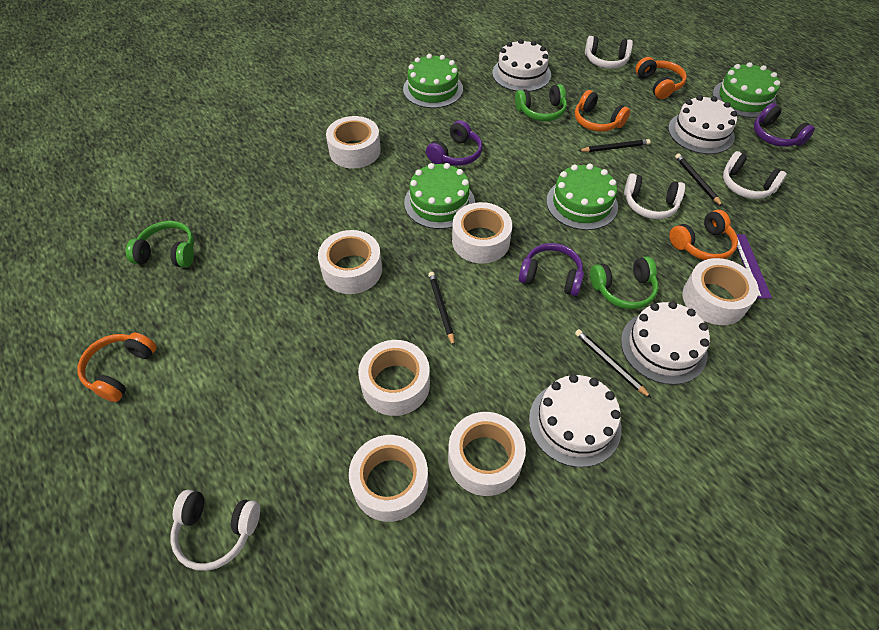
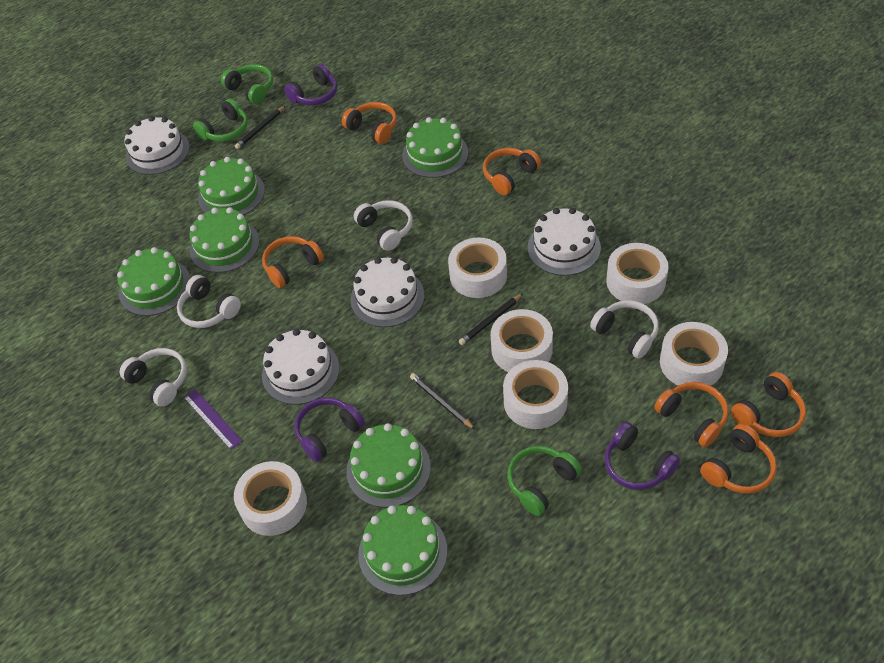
black pencil: 4 -> 3
green cake: 4 -> 6
orange headphones: 4 -> 6
white tape: 7 -> 6

